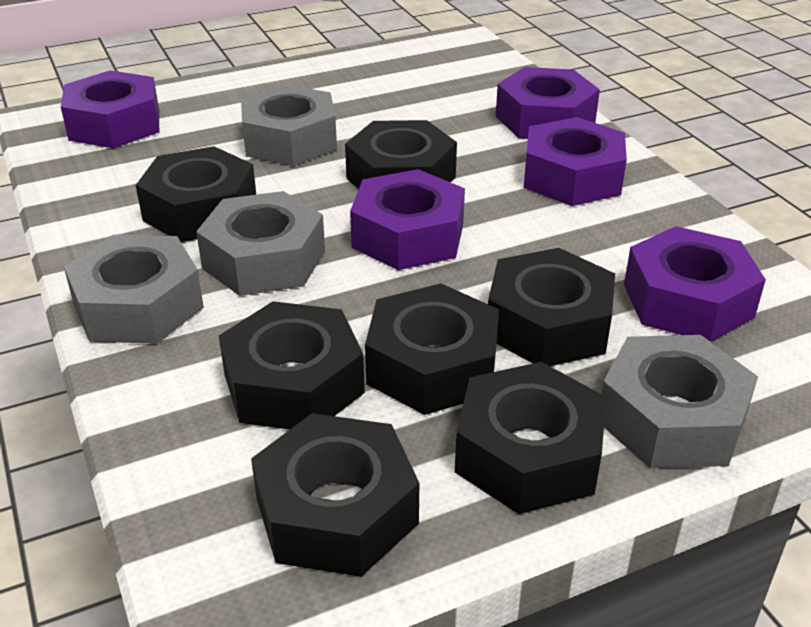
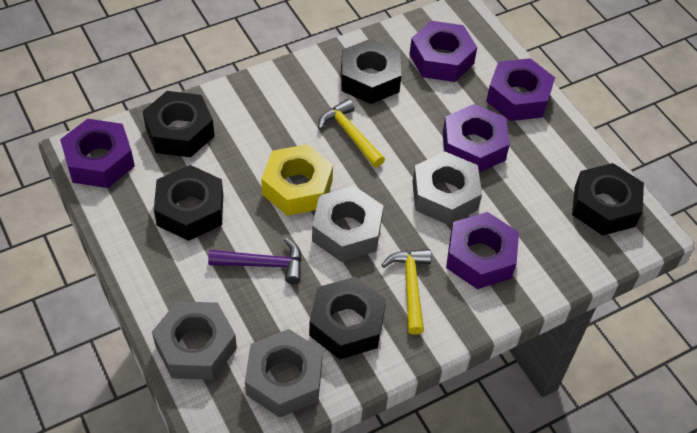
black nut: 7 -> 5
purple hammer: 0 -> 1
yellow hammer: 0 -> 2
yellow nut: 0 -> 1

